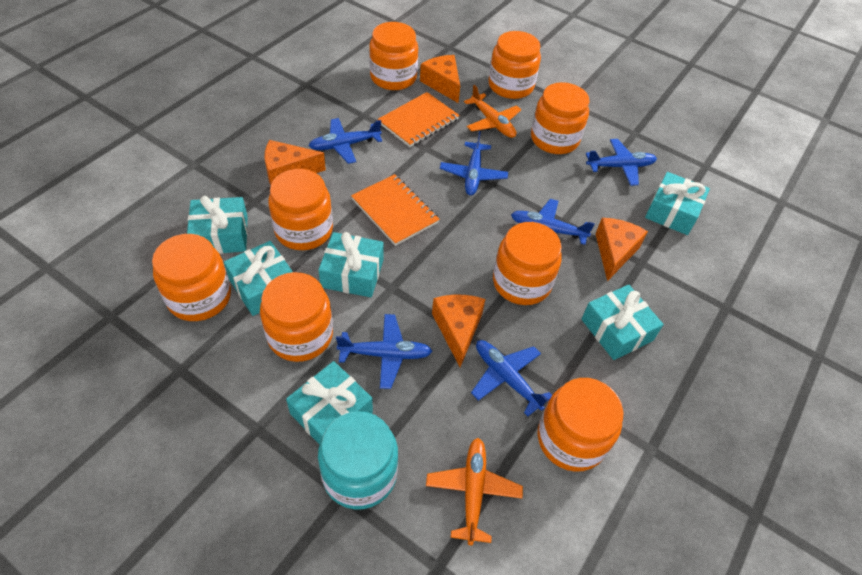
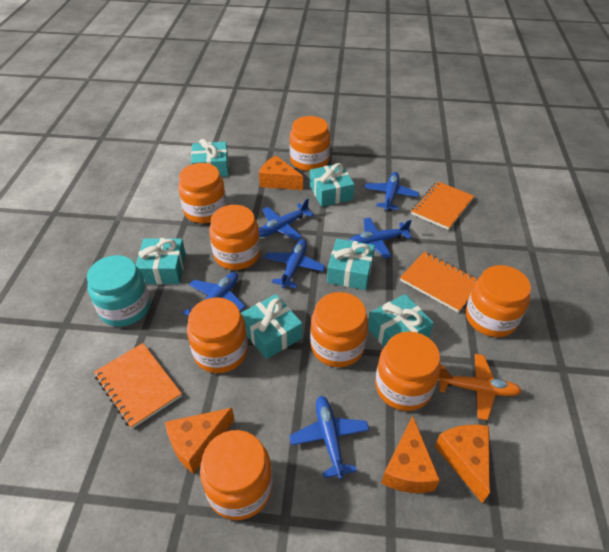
orange notebook: 2 -> 3
orange plane: 2 -> 1

